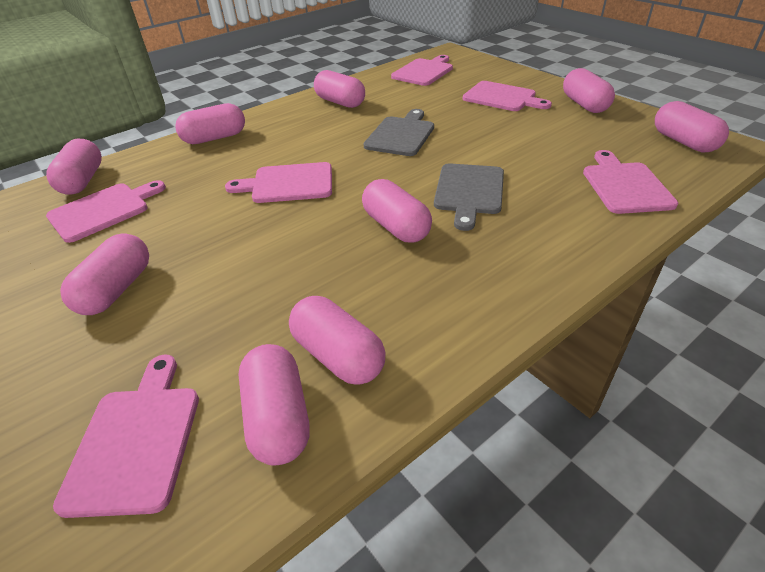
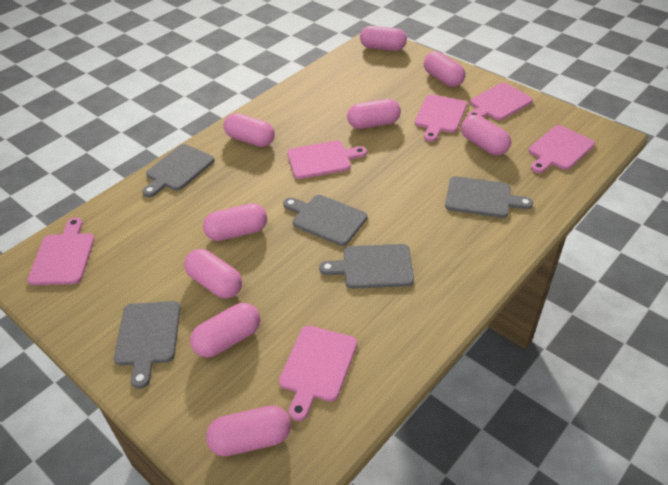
grey cutting board: 2 -> 5

